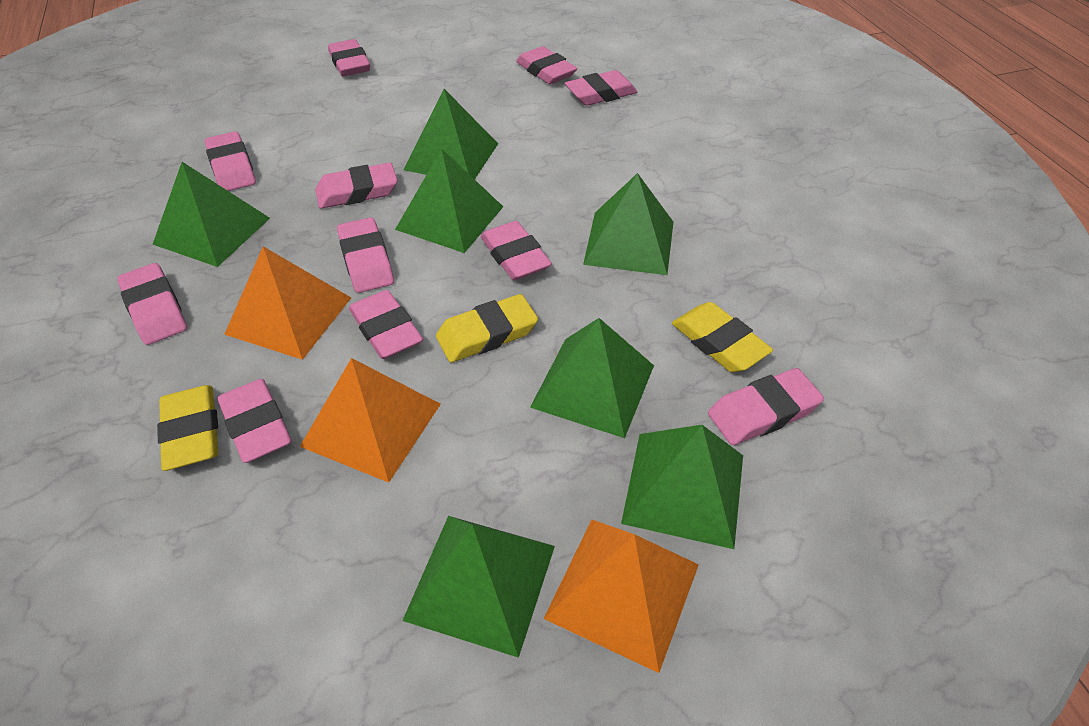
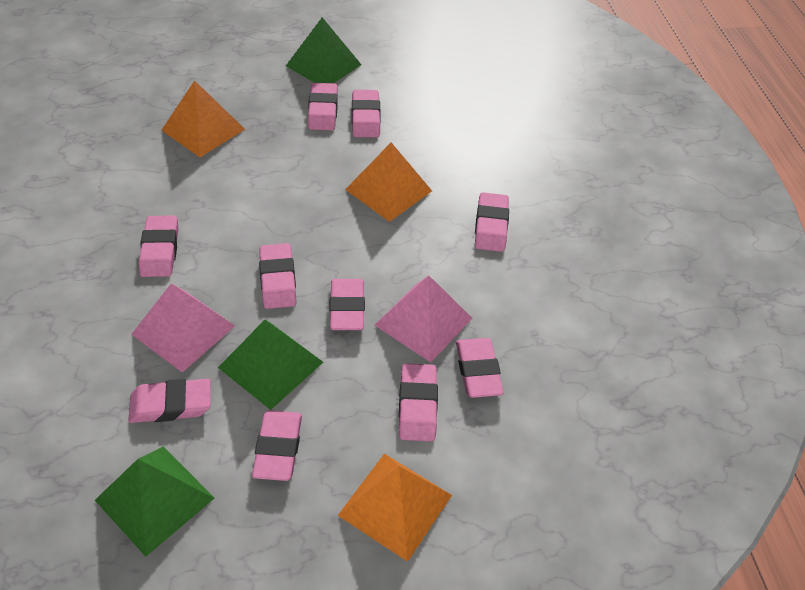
green pyramid: 7 -> 3
pink eraser: 11 -> 10
pink pyramid: 0 -> 2
yellow eraser: 3 -> 0

